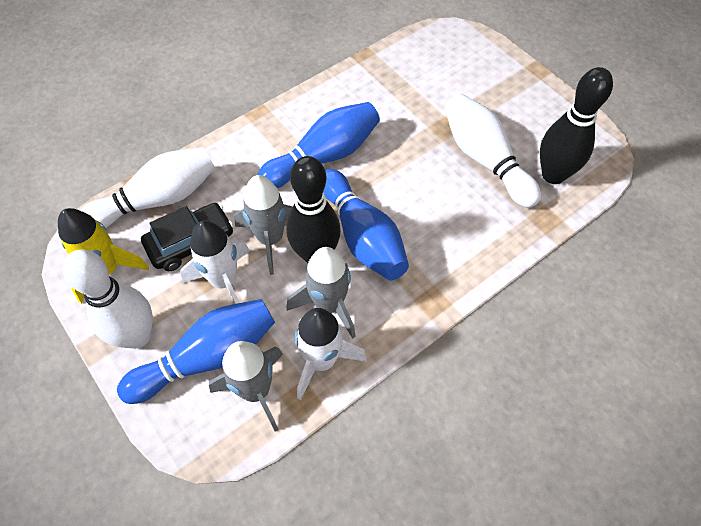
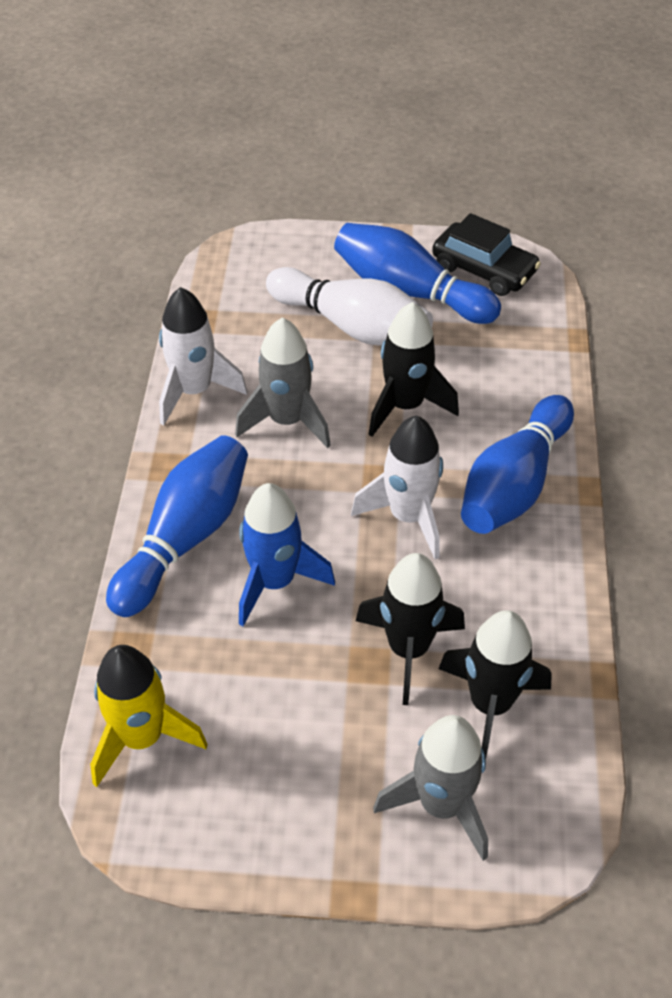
black bowling pin: 2 -> 0
black rocket: 0 -> 3
blue rocket: 0 -> 1
grey rocket: 3 -> 2
white bowling pin: 3 -> 1

